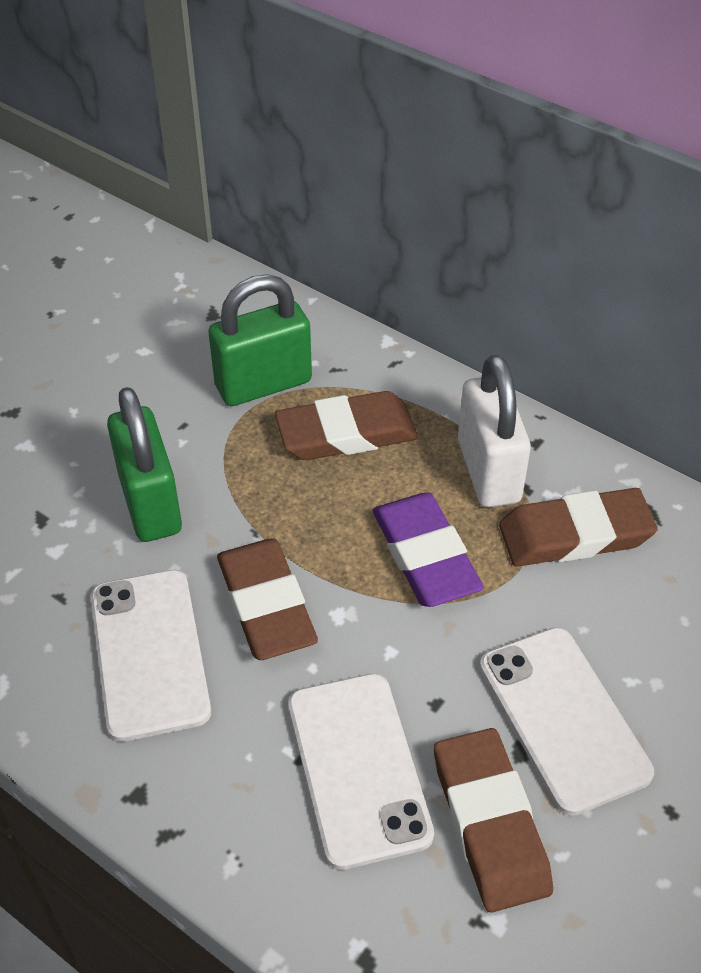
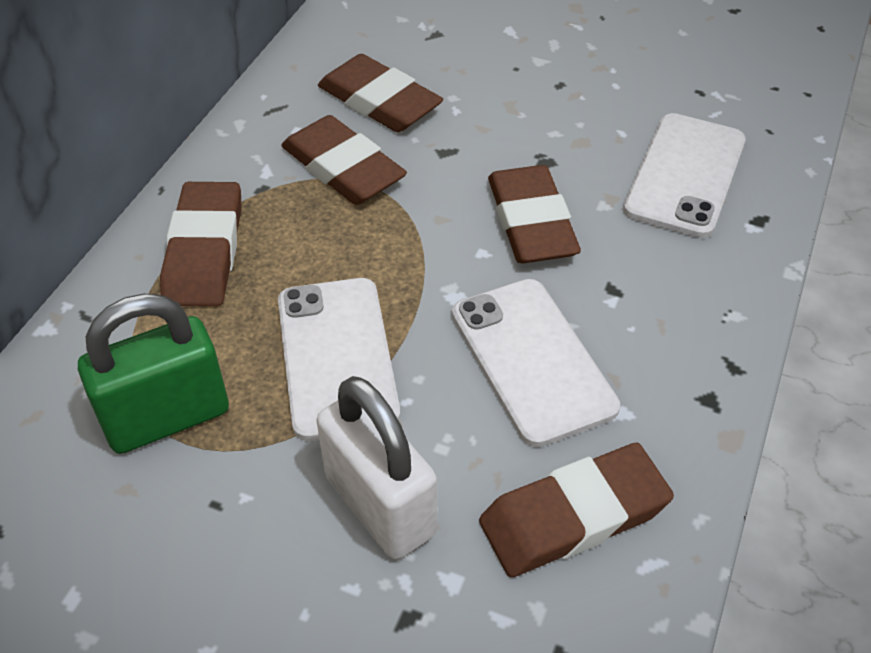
brown eraser: 4 -> 5
green padlock: 2 -> 1
purple eraser: 1 -> 0

